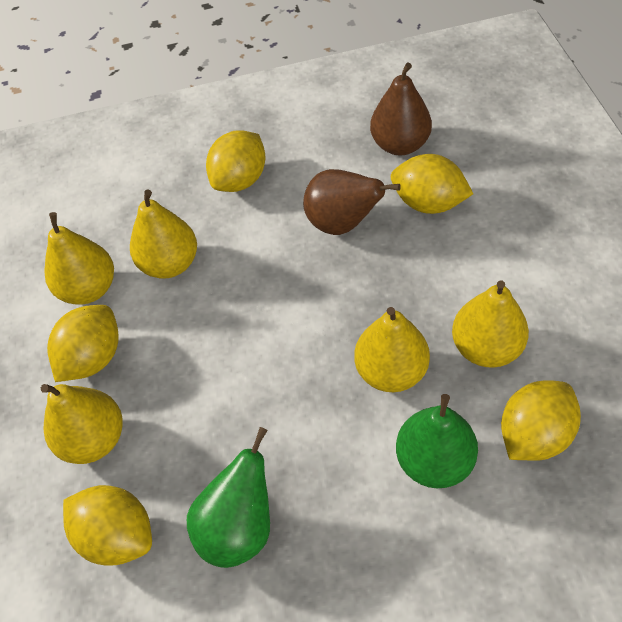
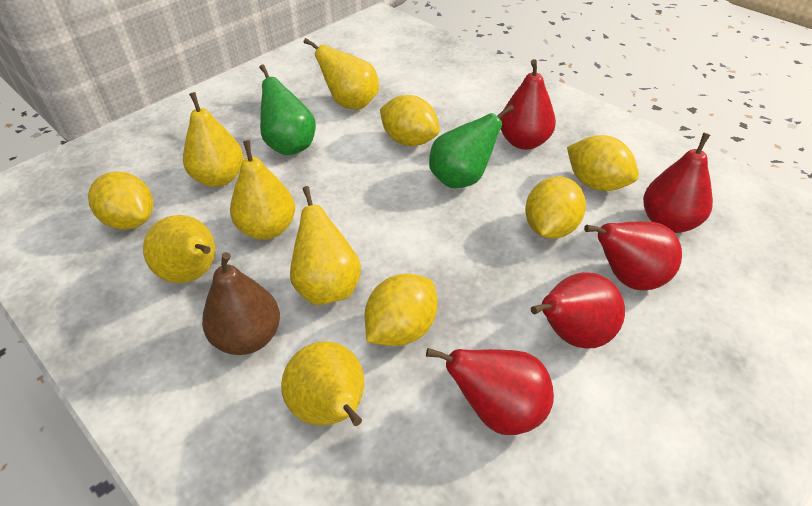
brown pear: 2 -> 1
red pear: 0 -> 5
yellow pear: 5 -> 6

